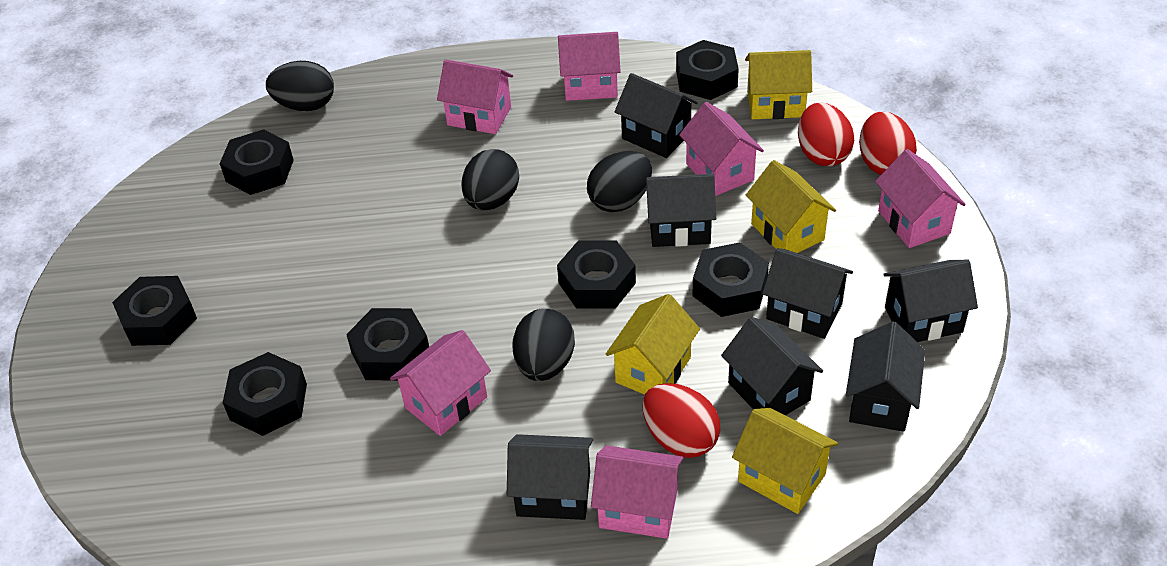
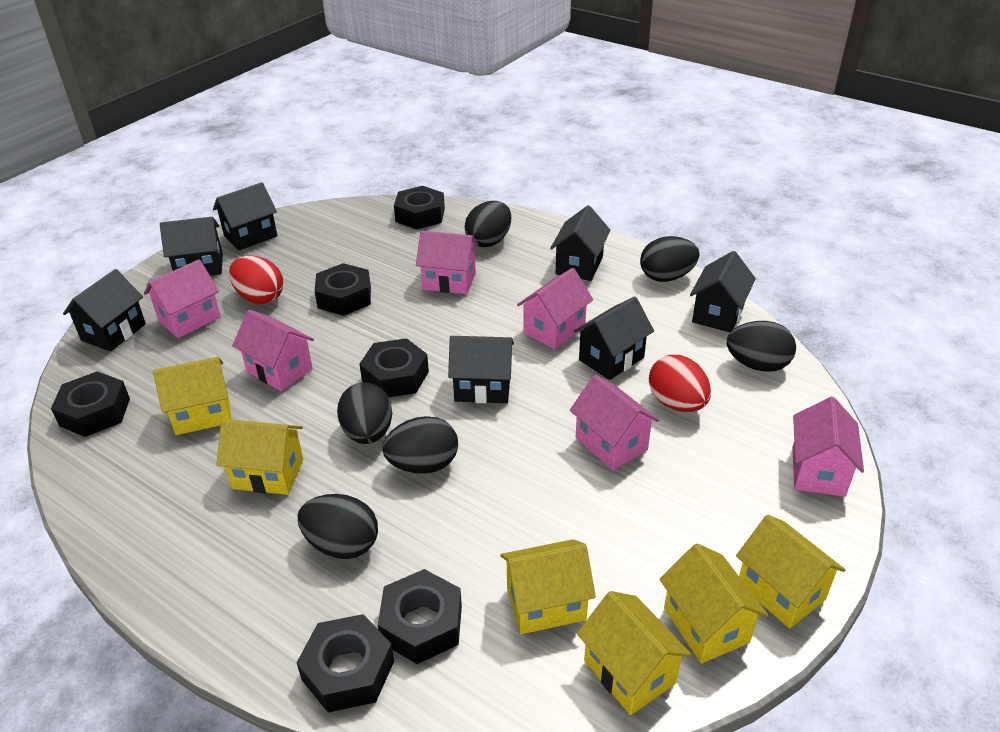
black egg: 4 -> 6
black nut: 7 -> 6
red egg: 3 -> 2
yellow house: 4 -> 6

